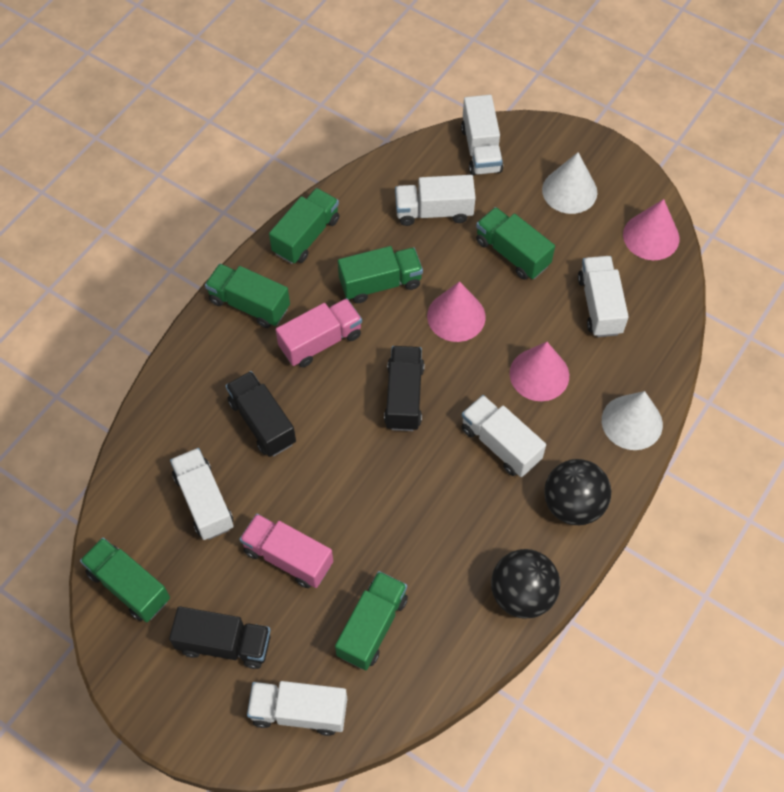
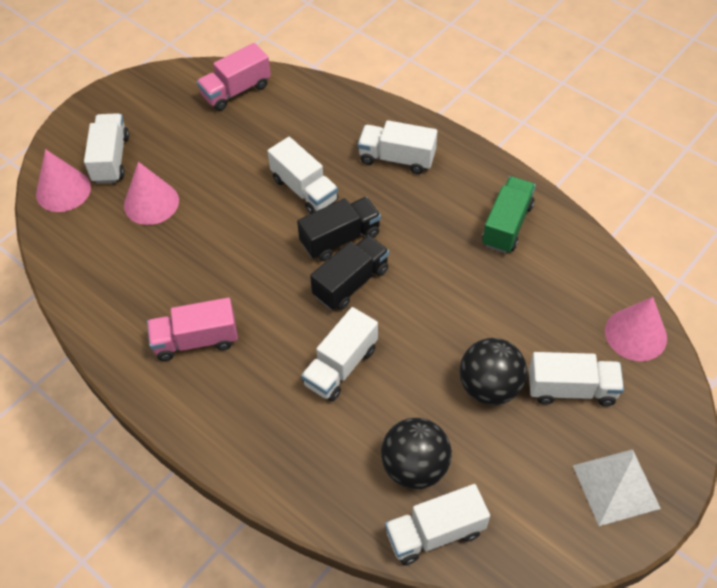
black truck: 3 -> 2
green truck: 6 -> 1
white cone: 2 -> 0
white pyramid: 0 -> 1

